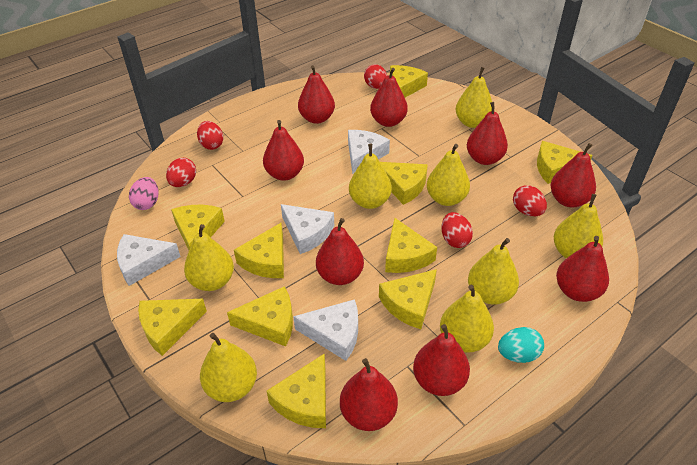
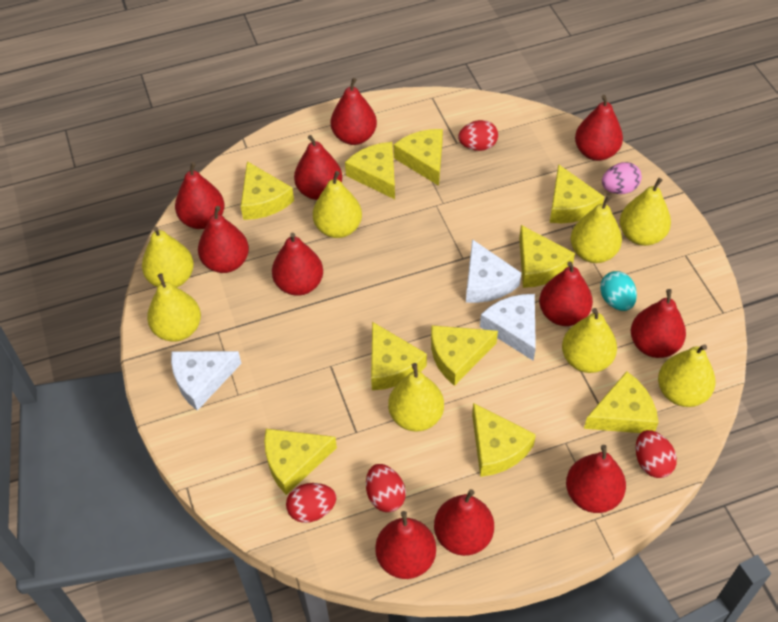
red egg: 5 -> 4
red pear: 9 -> 11
white cheese: 4 -> 3

